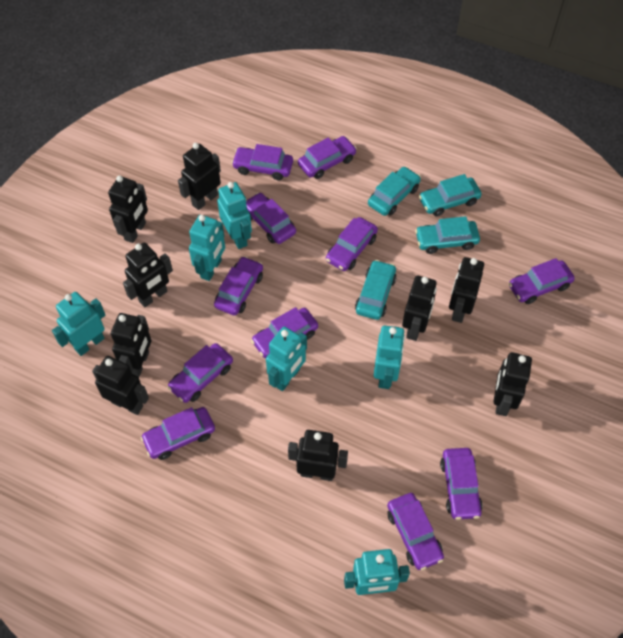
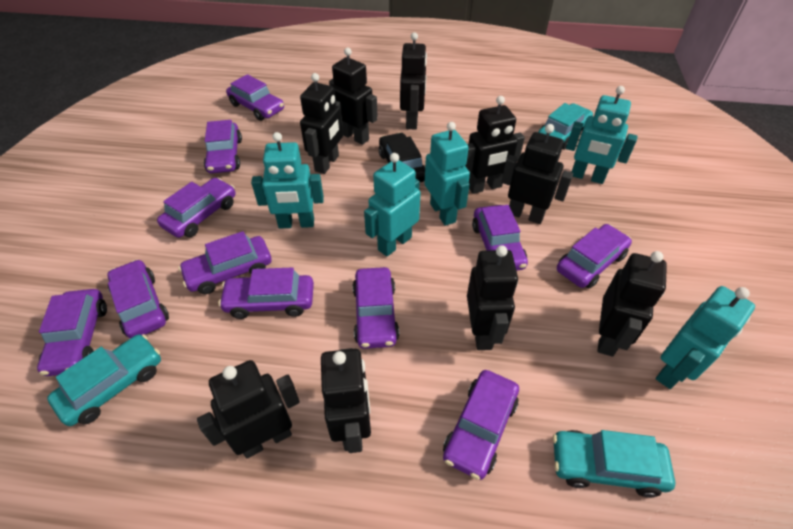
black car: 0 -> 1
turquoise car: 4 -> 3
turquoise robot: 6 -> 5

